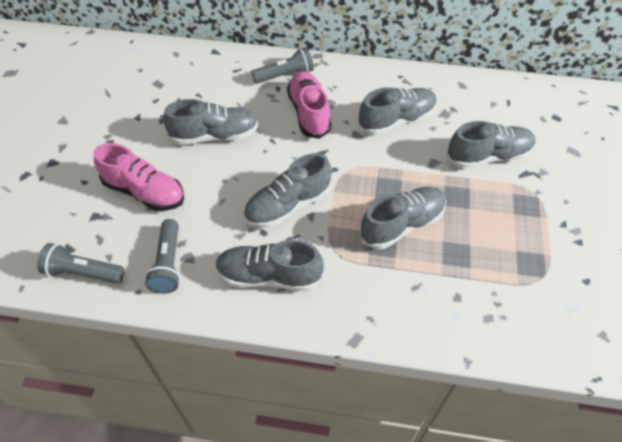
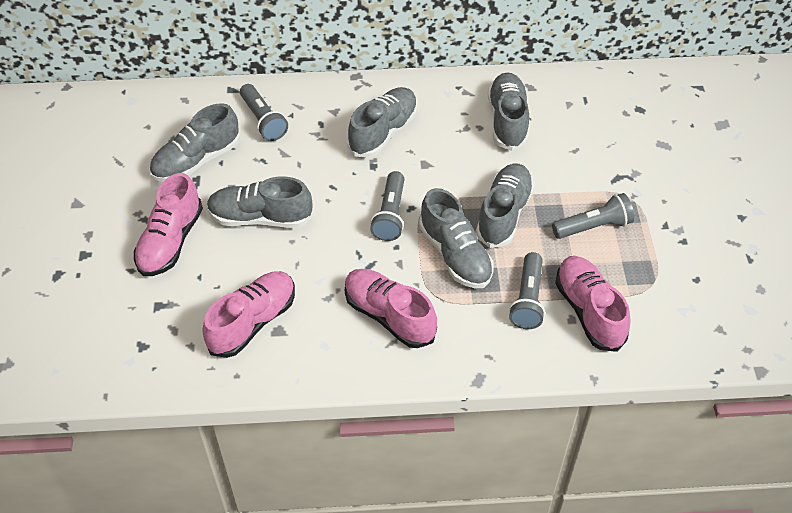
grey flashlight: 3 -> 4
pink shoe: 2 -> 4

